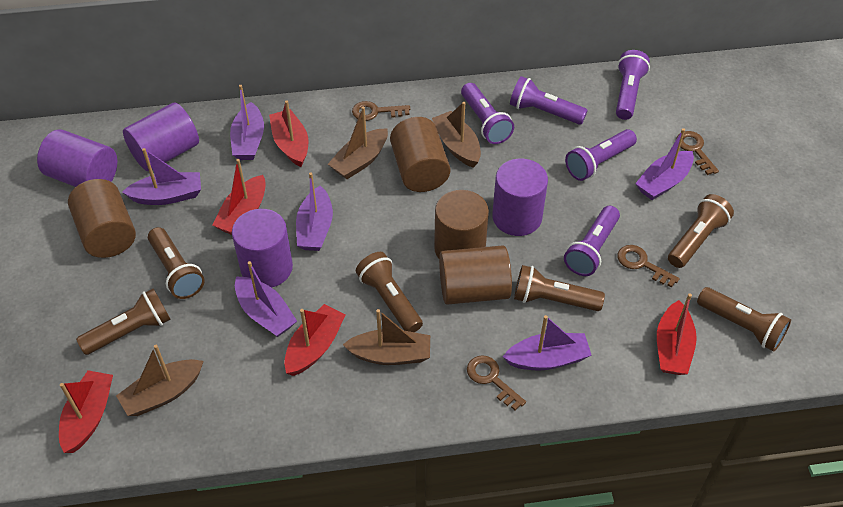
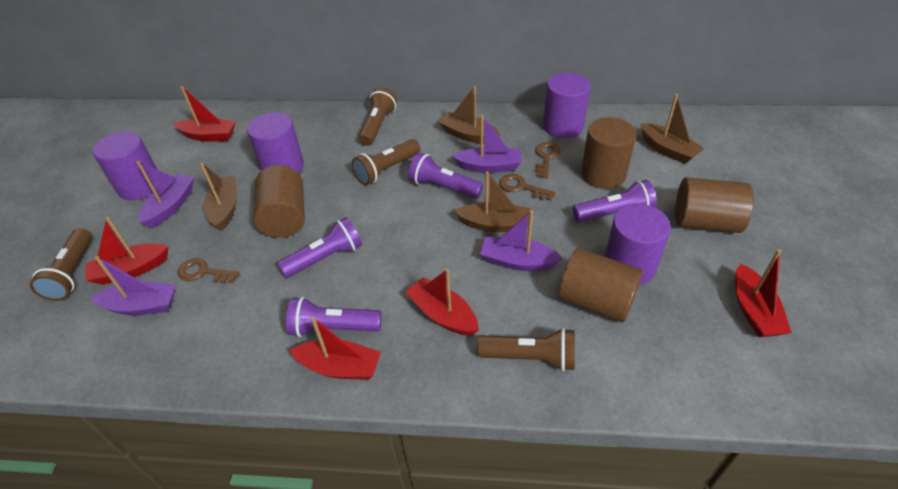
brown flashlight: 6 -> 4
brown key: 4 -> 3
purple boat: 6 -> 4
purple flashlight: 5 -> 4

